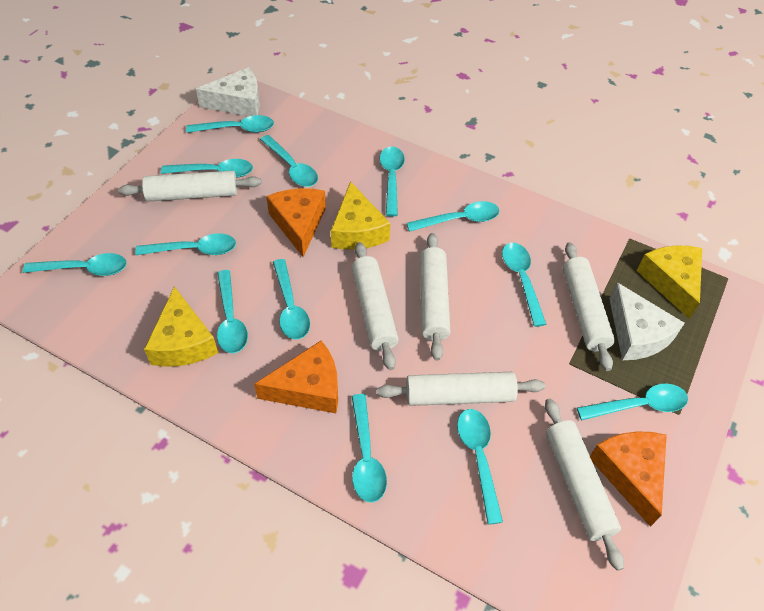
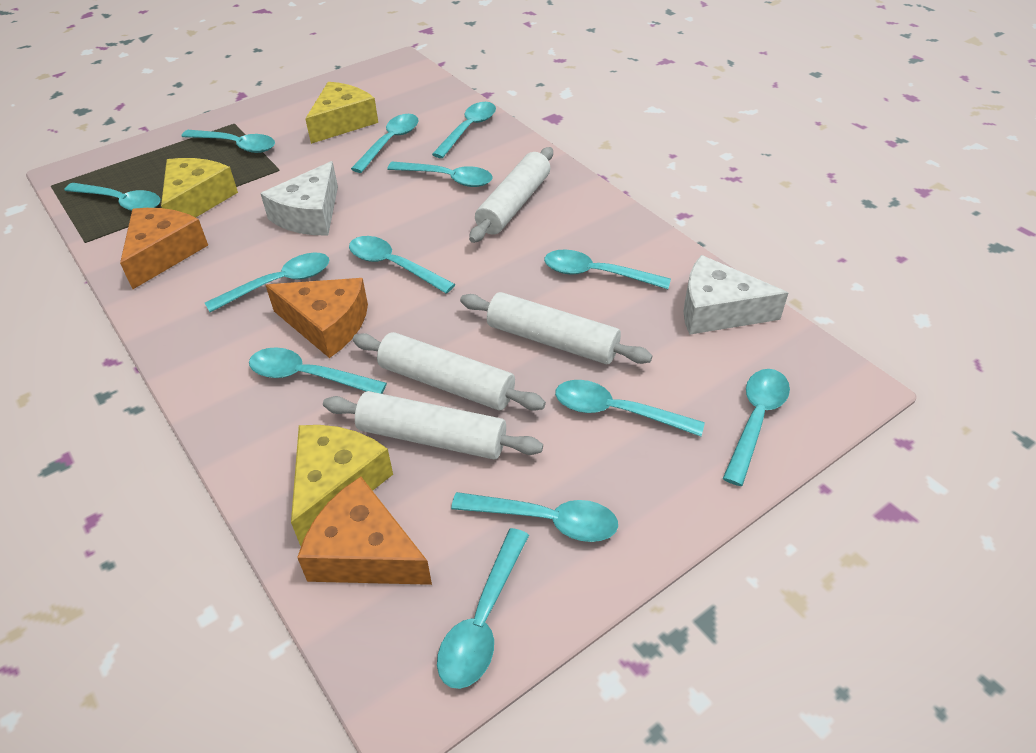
white rolling pin: 6 -> 4

